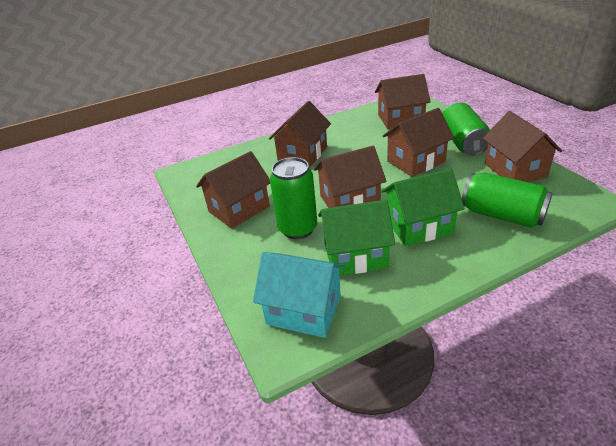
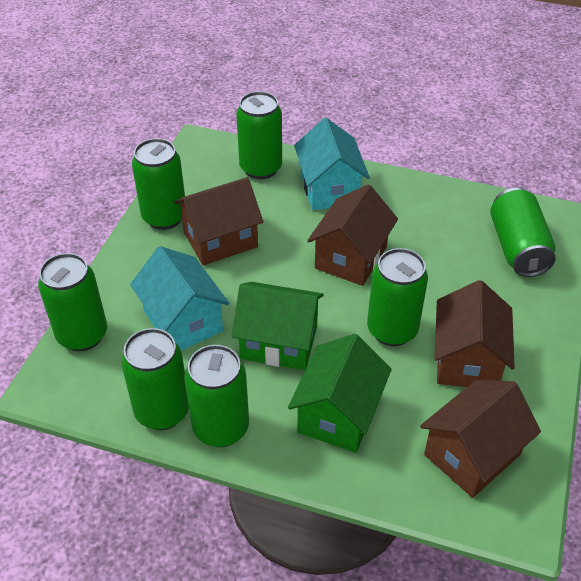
brown house: 6 -> 4
green can: 3 -> 7
turquoise house: 1 -> 2

